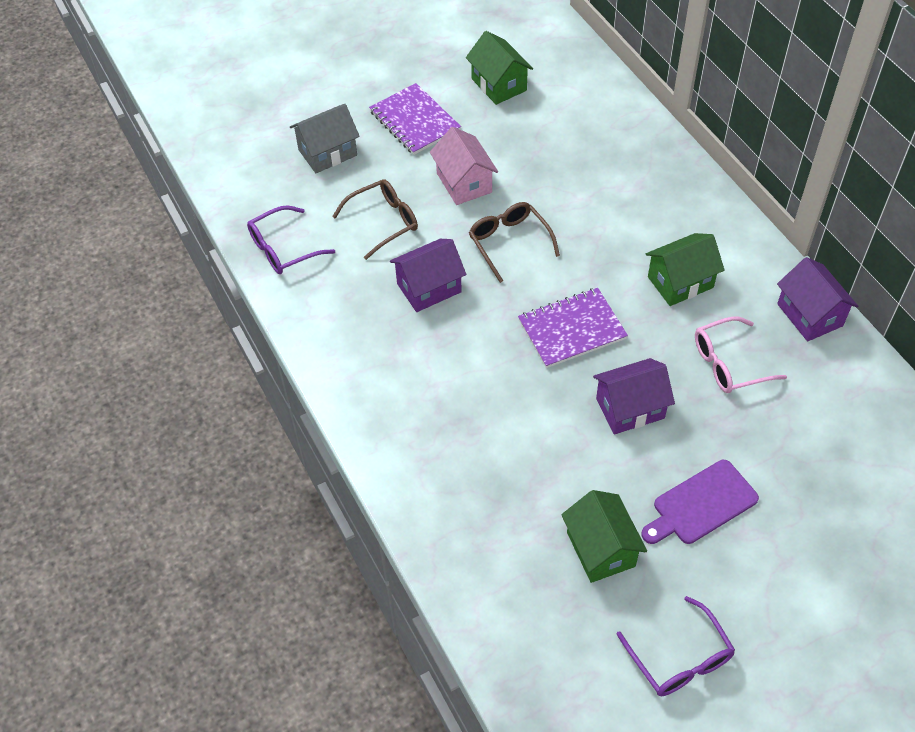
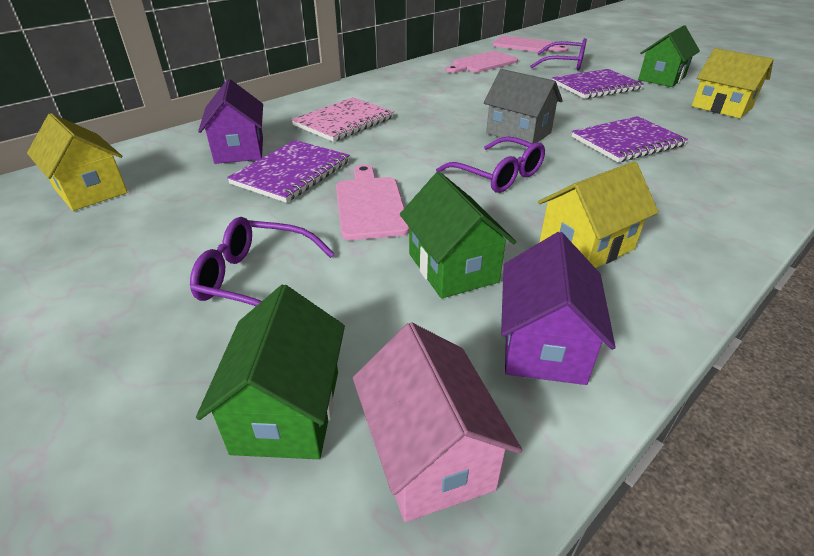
brown glasses: 2 -> 0
pink cutting board: 0 -> 3
pink glasses: 1 -> 0
pink notebook: 0 -> 1
purple cutting board: 1 -> 0
purple glasses: 2 -> 3
purple house: 3 -> 2
purple notebook: 2 -> 3
yellow house: 0 -> 3

